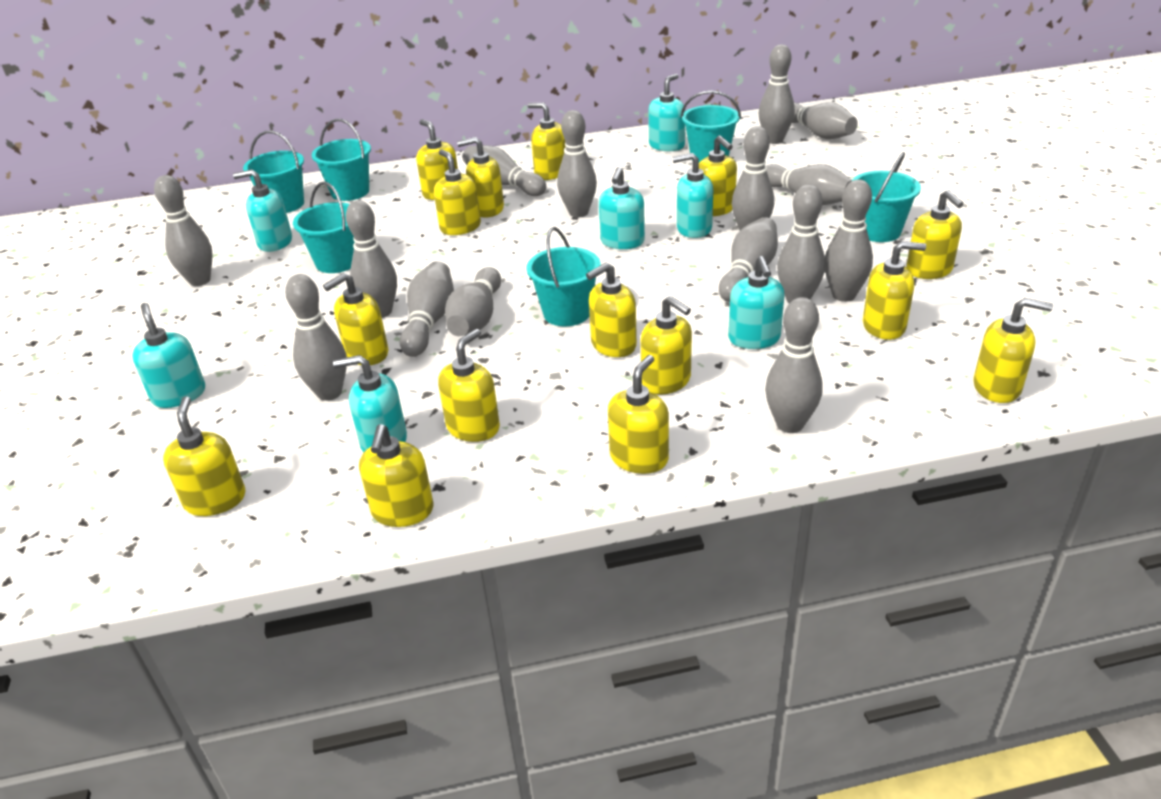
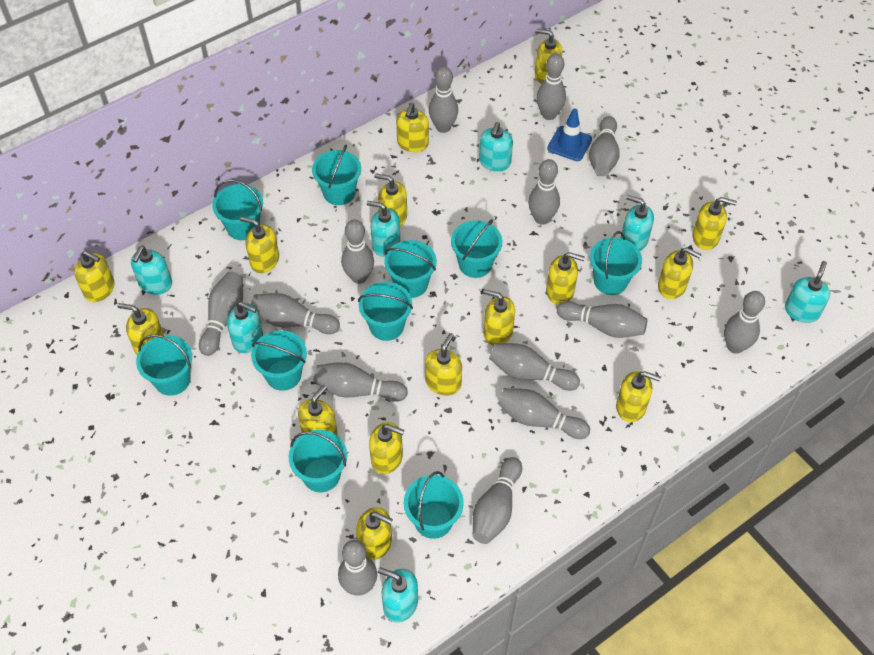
blue traffic cone: 0 -> 1
grey bowling pin: 15 -> 14
turquoise bucket: 6 -> 10

